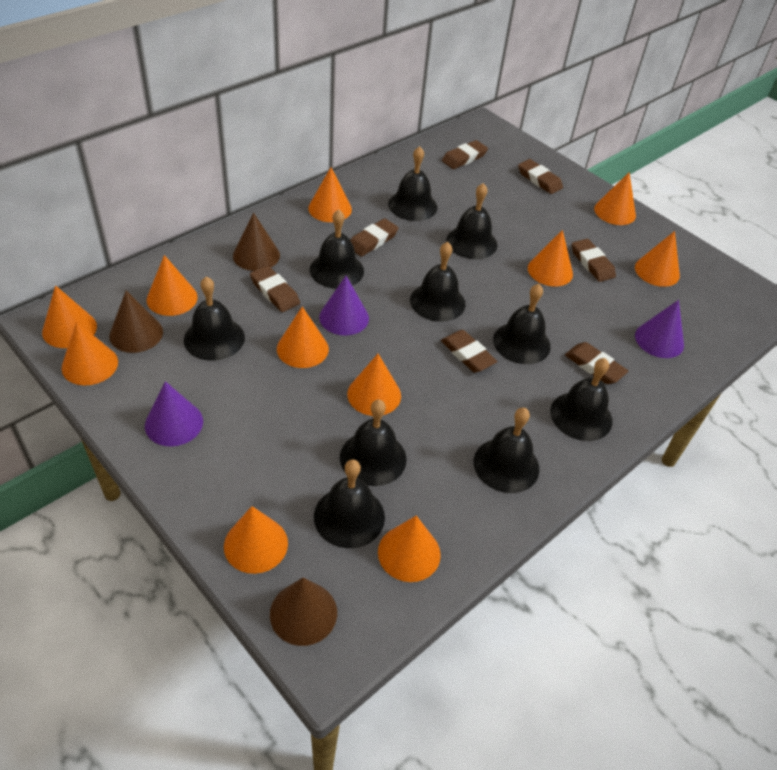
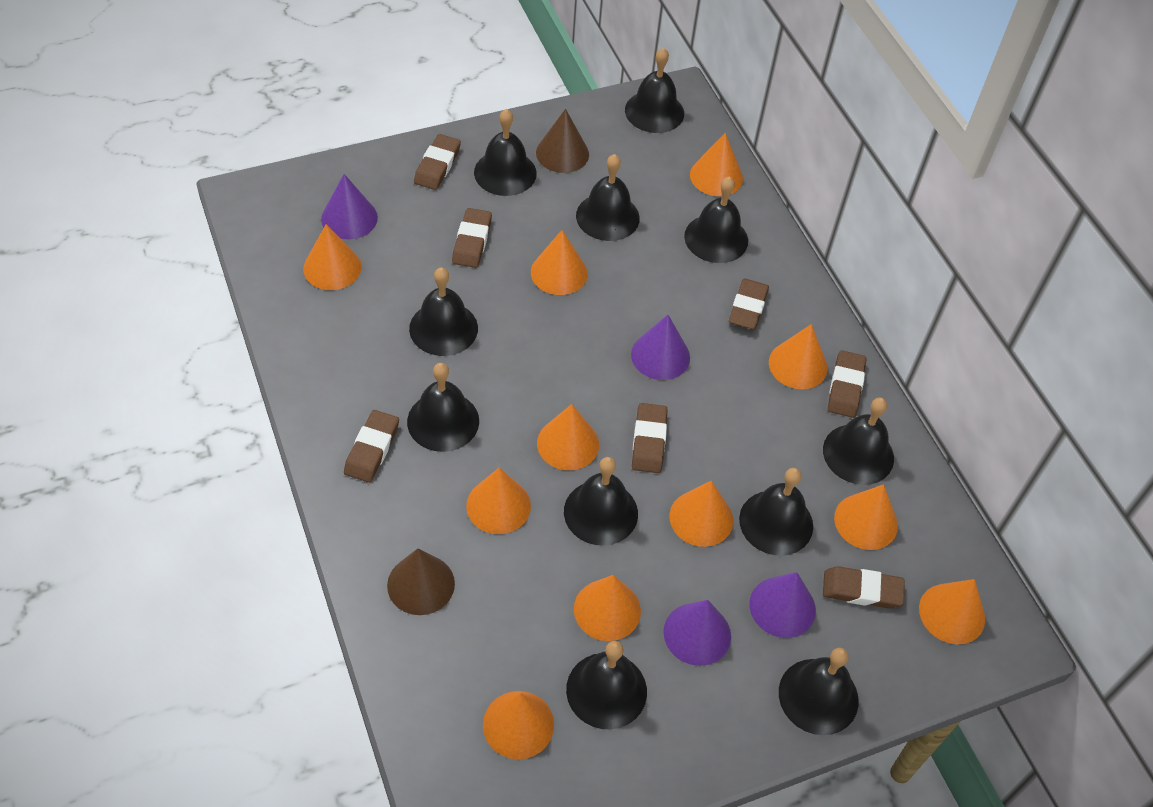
black bell: 10 -> 11
brown cone: 3 -> 2
purple cone: 3 -> 4

